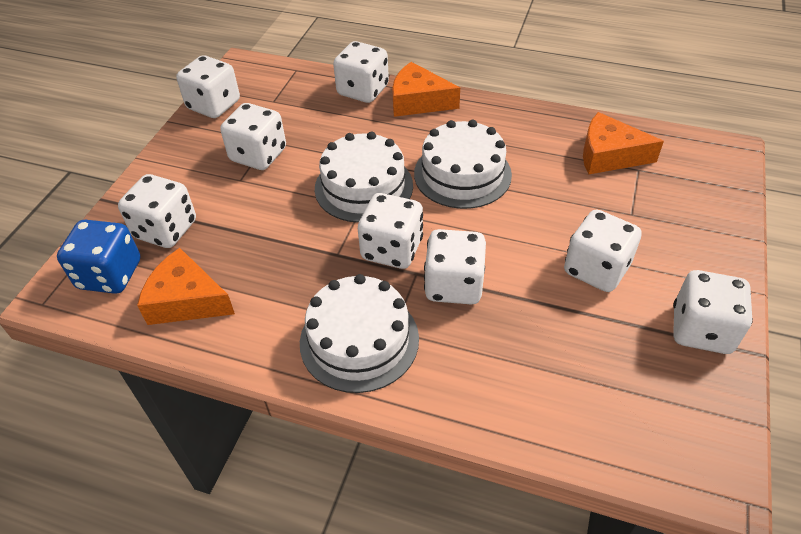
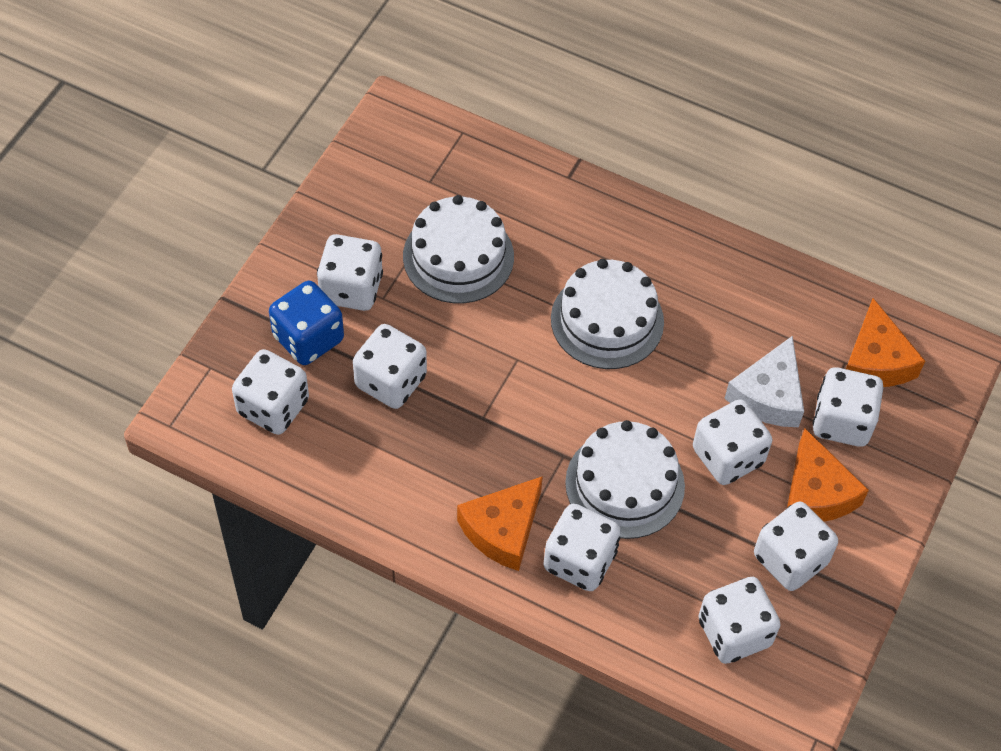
white cheese: 0 -> 1

